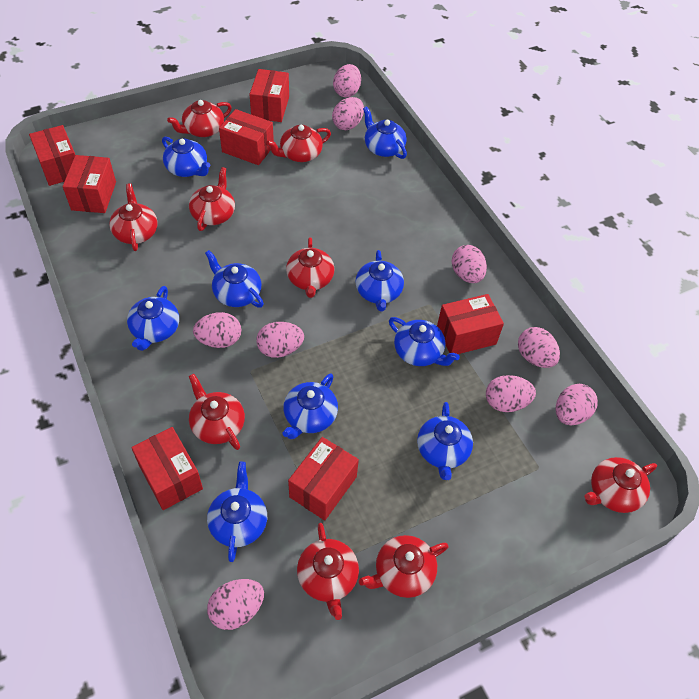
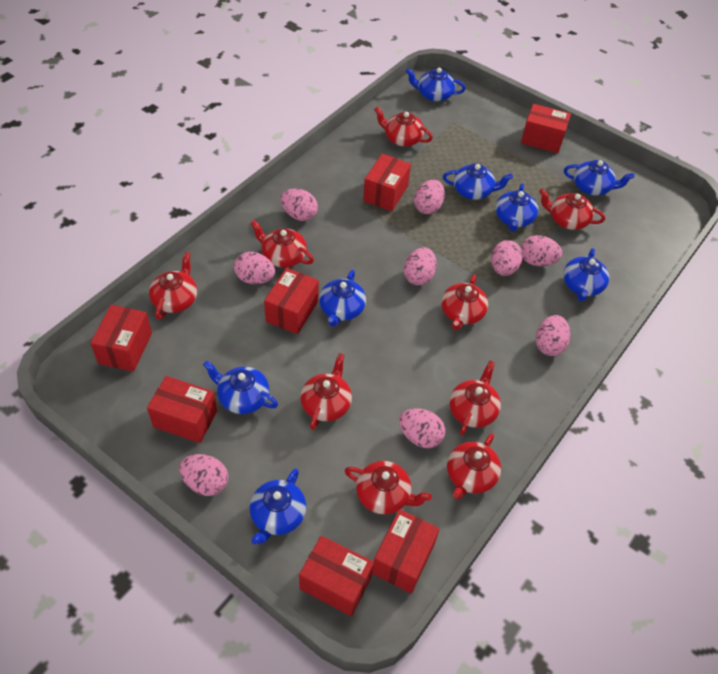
blue teapot: 9 -> 8

